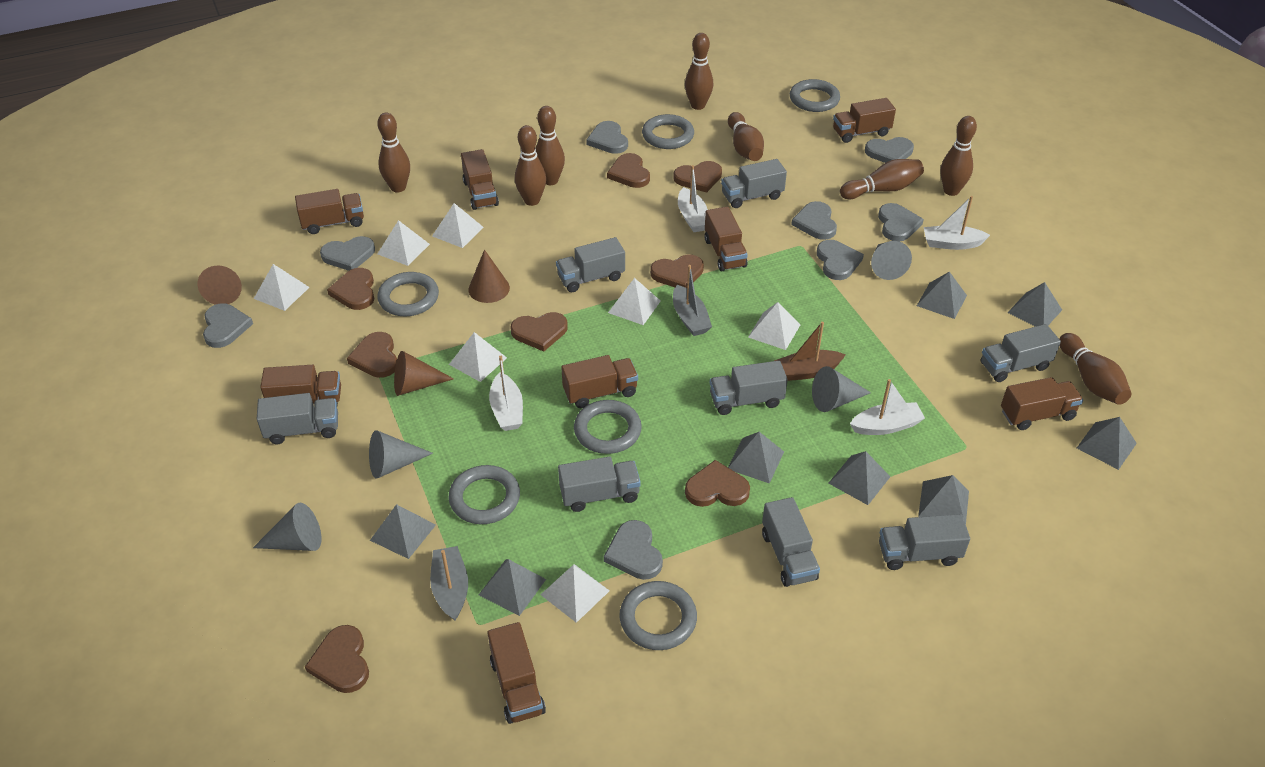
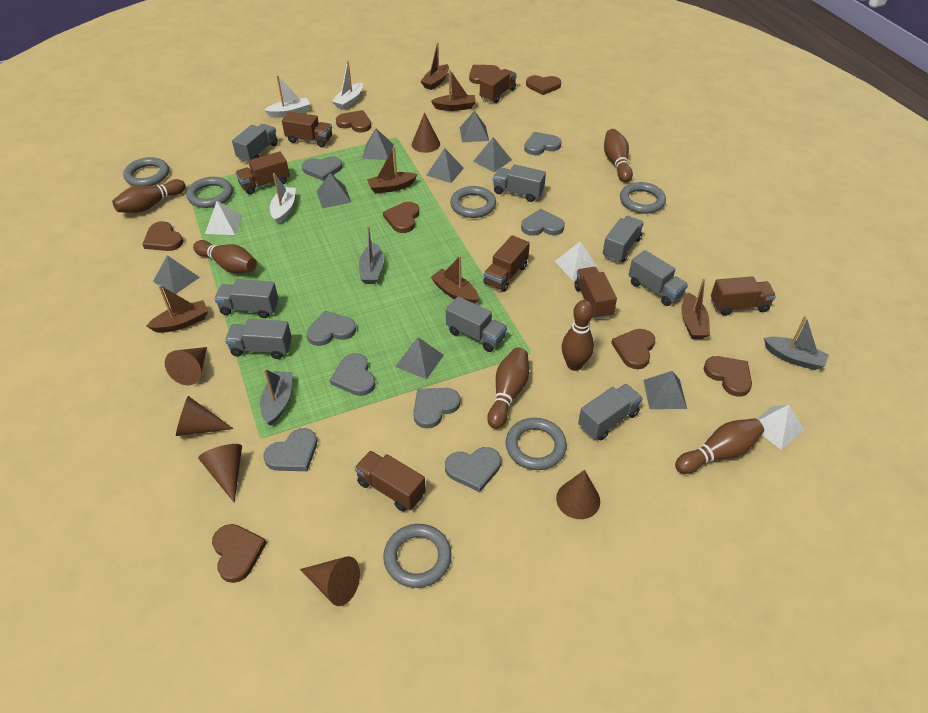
brown boat: 1 -> 6
brown bowling pin: 8 -> 6
brown cone: 3 -> 6
brown truck: 8 -> 7
grey boat: 2 -> 3
grey cone: 4 -> 0
white boat: 4 -> 3
white pyramid: 7 -> 3

